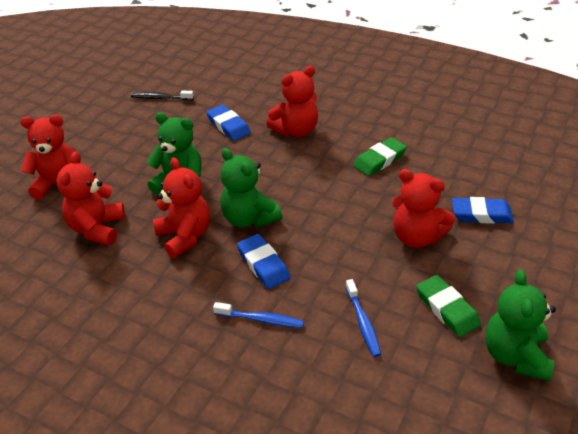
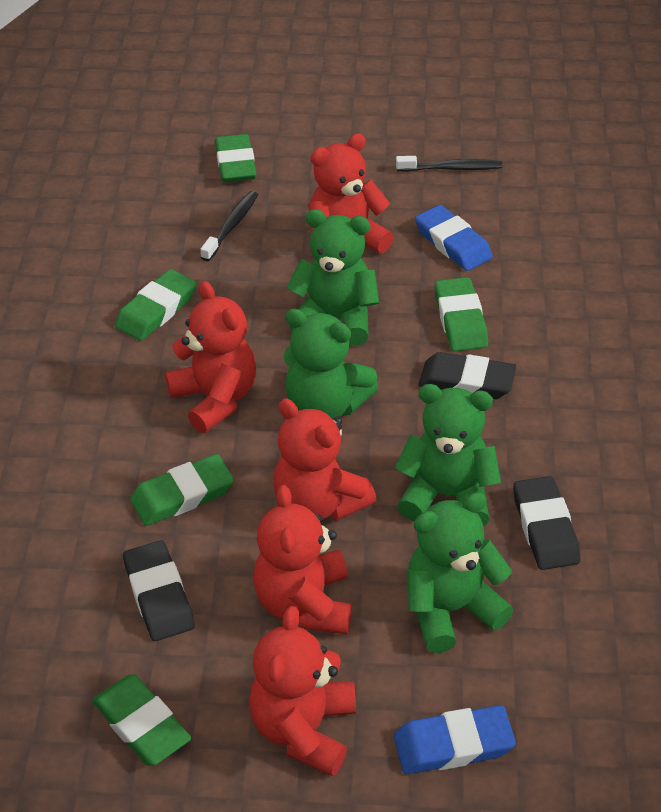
black eraser: 0 -> 3
black toothbrush: 1 -> 2
blue eraser: 3 -> 2
blue toothbrush: 2 -> 0
green eraser: 2 -> 5
green teddy bear: 3 -> 4

